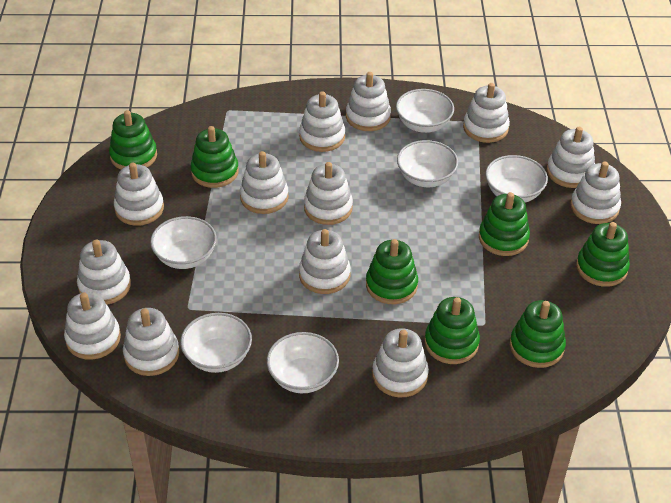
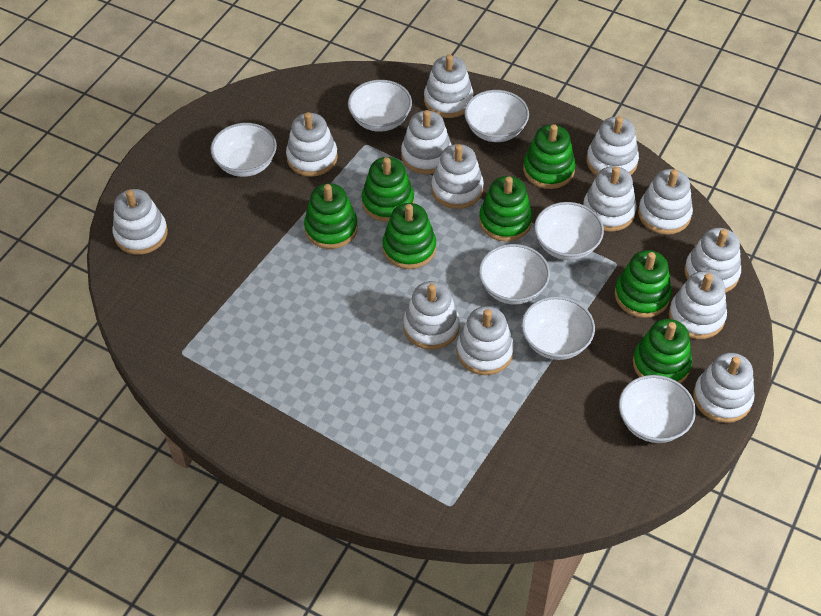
white bowl: 6 -> 7

